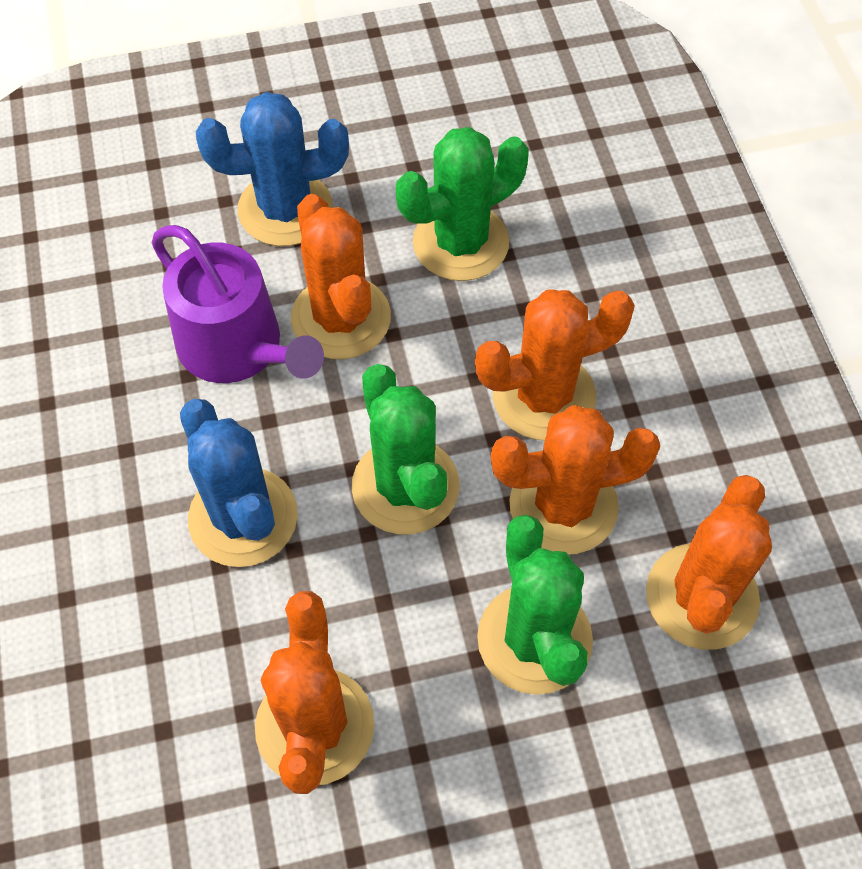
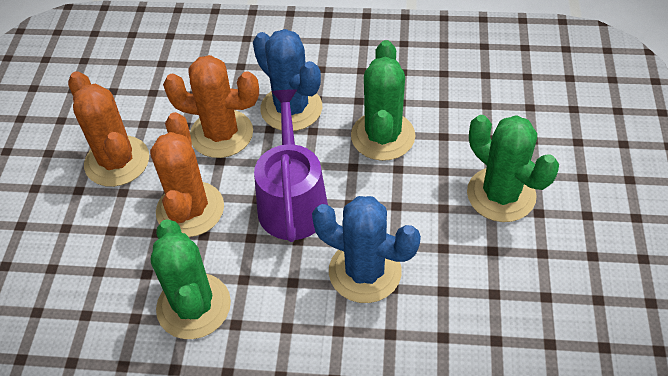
orange cactus: 5 -> 3

